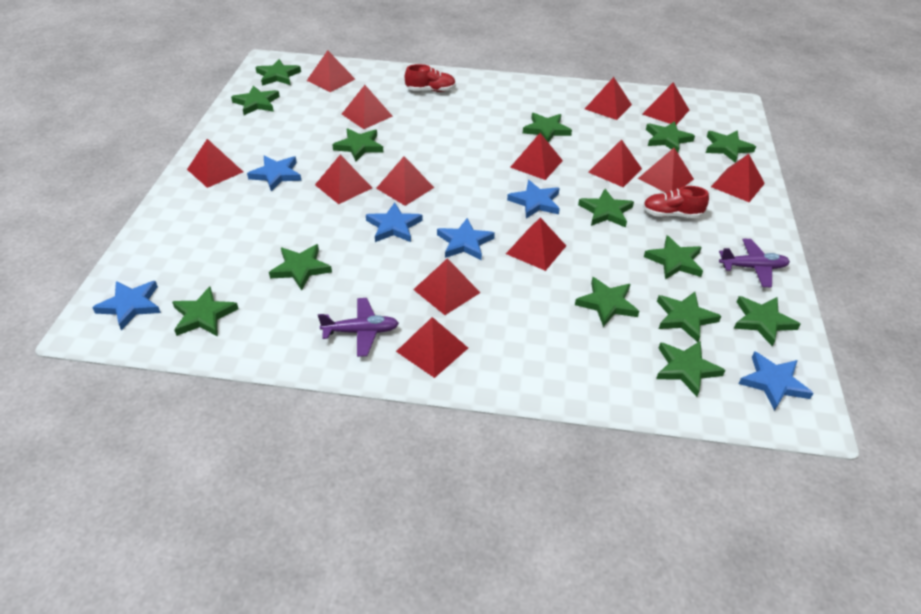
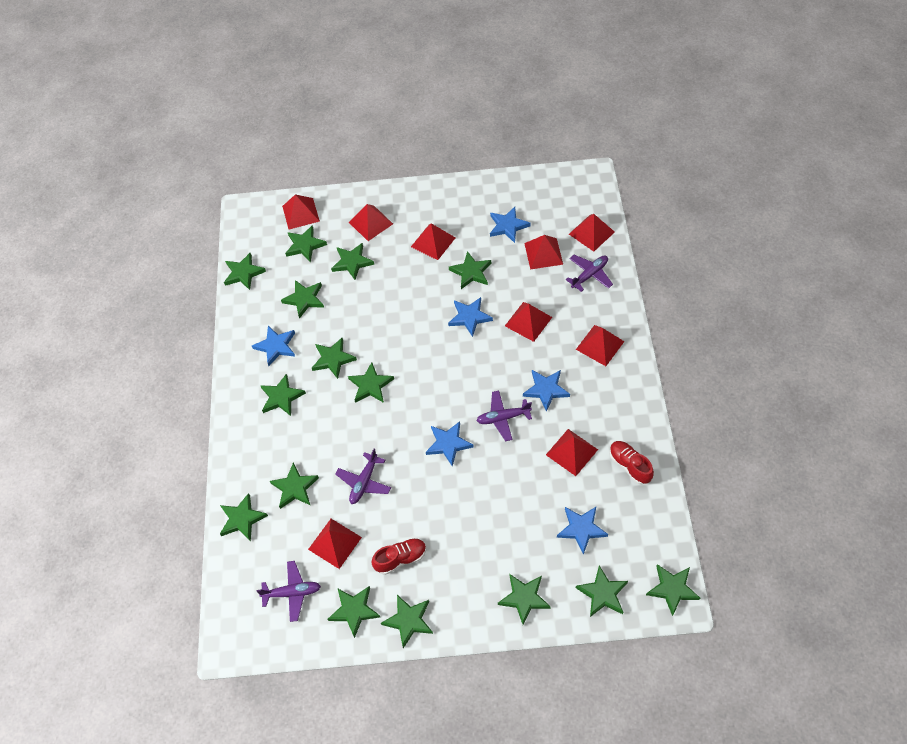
green star: 14 -> 15
purple plane: 2 -> 4
red pyramid: 14 -> 9

